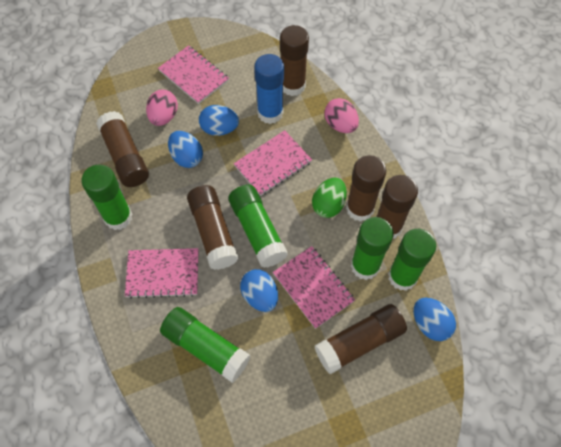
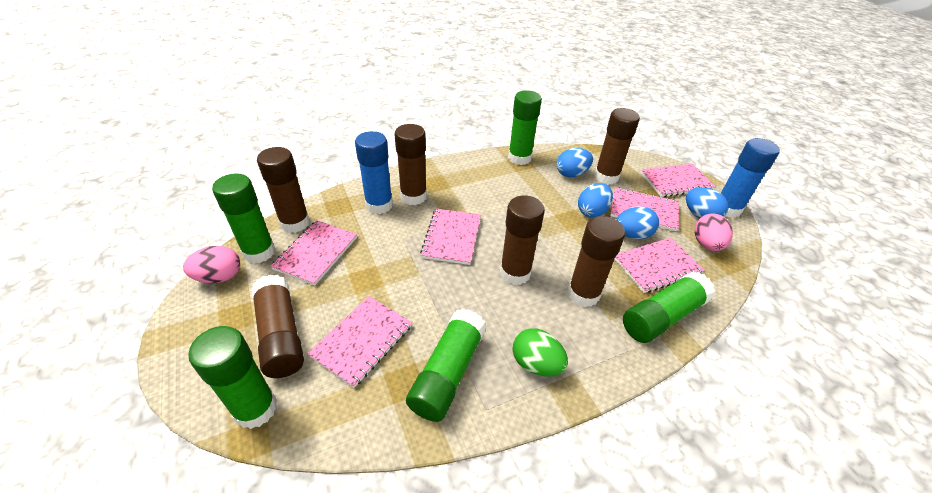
blue glue stick: 1 -> 2
pink notebook: 4 -> 6

